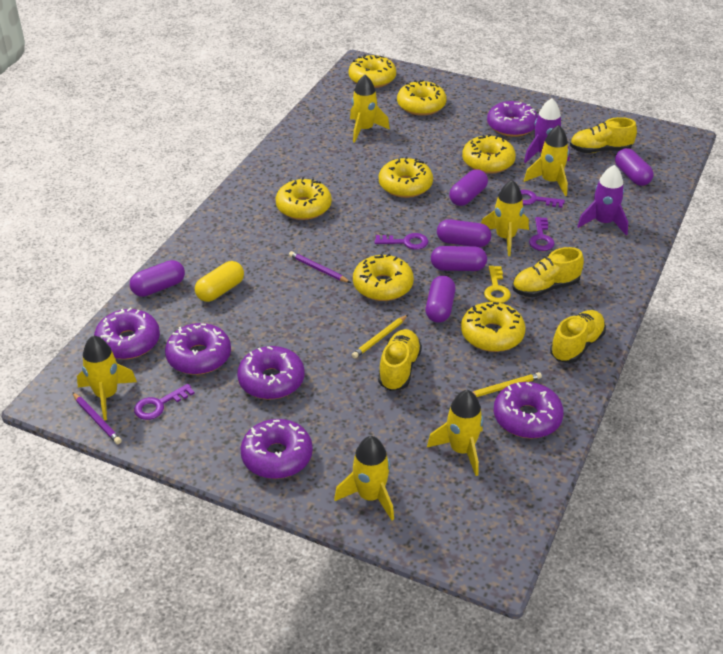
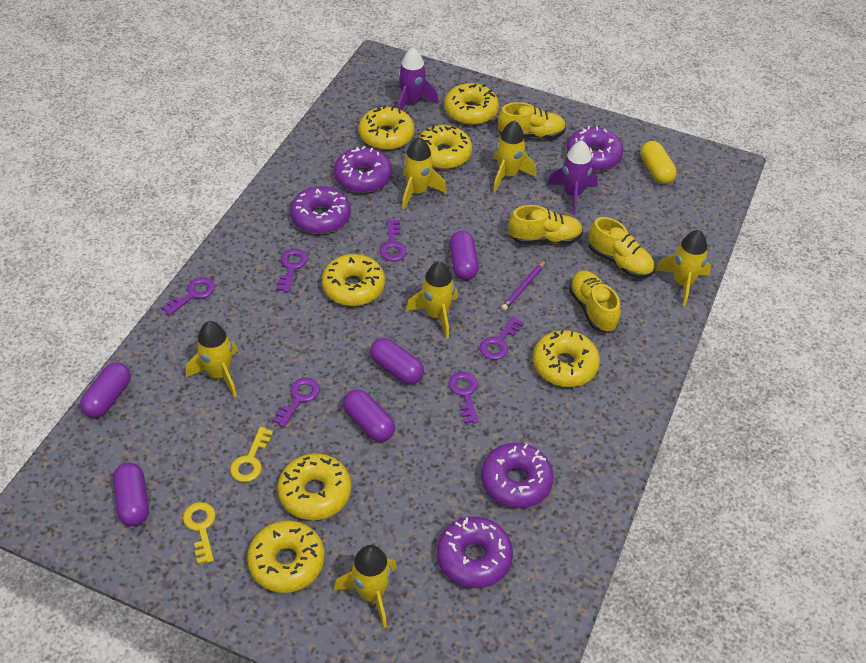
purple capsule: 6 -> 5
purple donut: 6 -> 5
purple key: 4 -> 6
purple pencil: 2 -> 1
yellow key: 1 -> 2
yellow pencil: 2 -> 0

